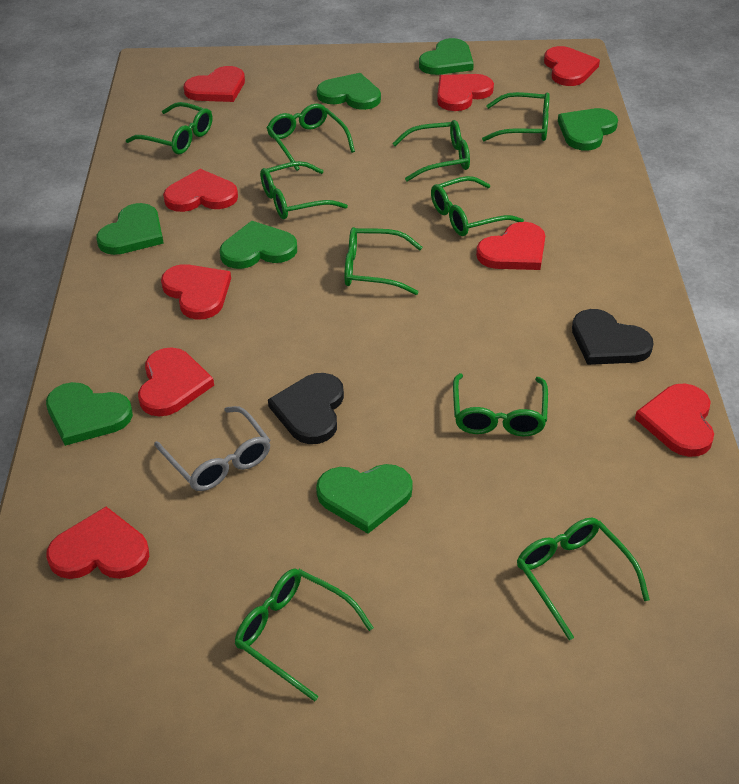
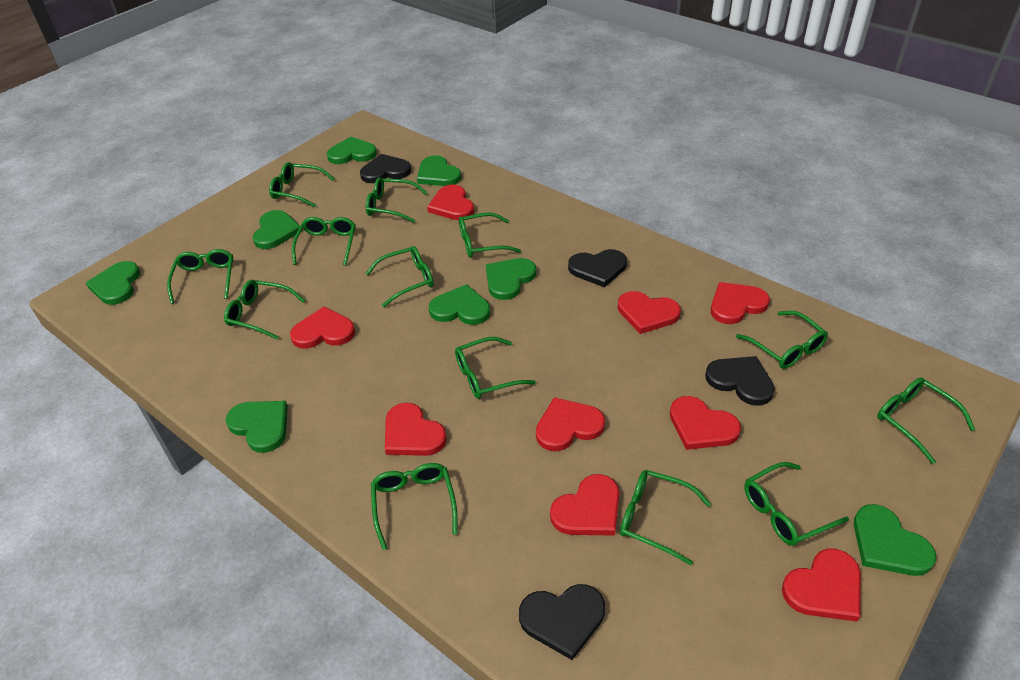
black heart: 2 -> 4
green glasses: 10 -> 13
green heart: 7 -> 8
grey glasses: 1 -> 0

